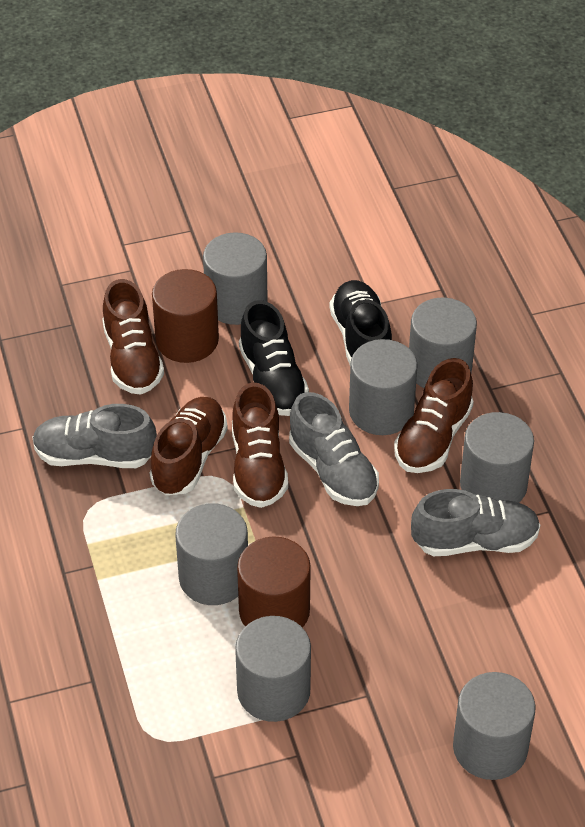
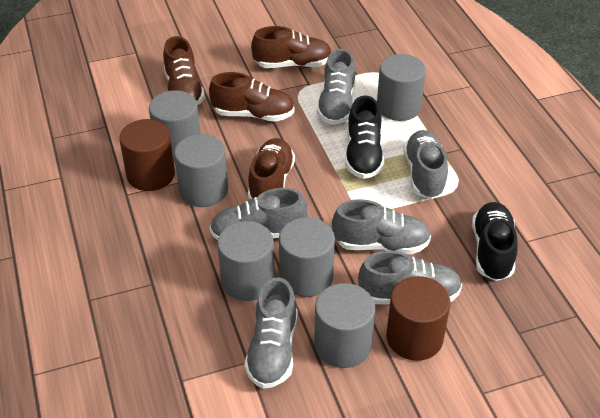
grey cylinder: 7 -> 6
grey shoe: 3 -> 6

